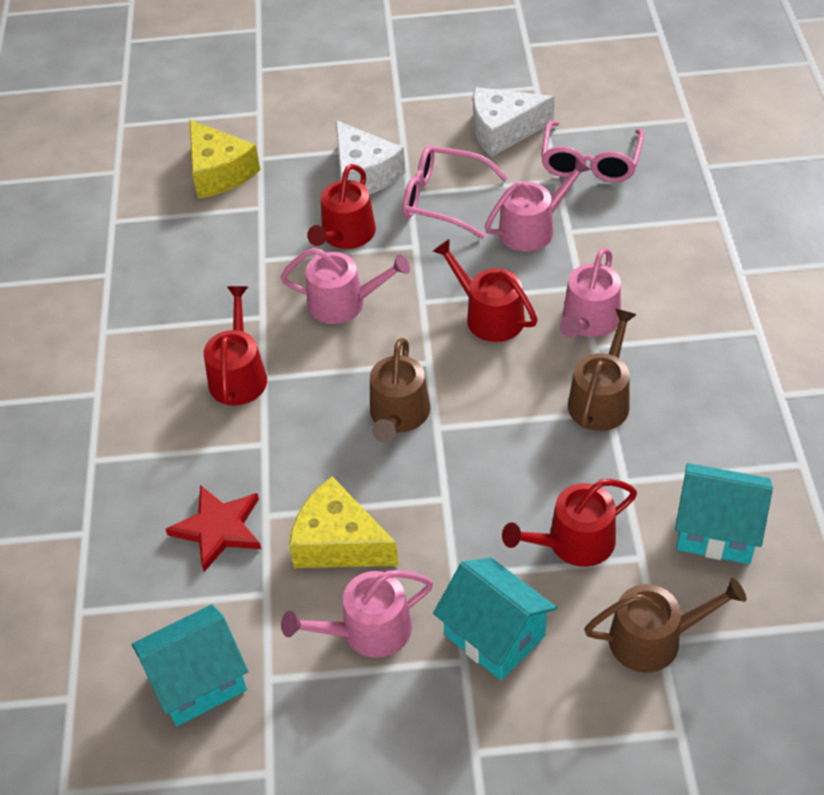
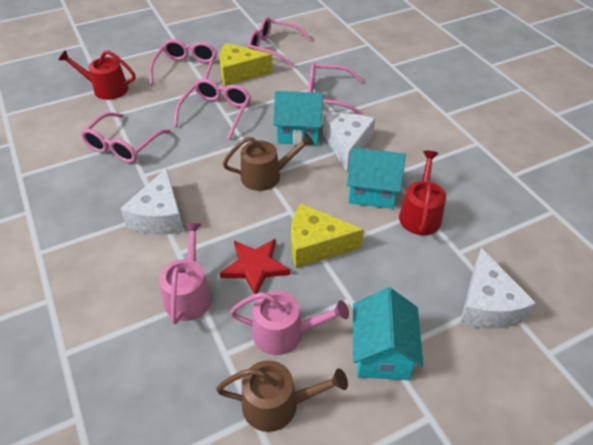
brown watering can: 3 -> 2
pink glasses: 2 -> 5
pink watering can: 4 -> 2
red watering can: 4 -> 2
white cheese: 2 -> 3

